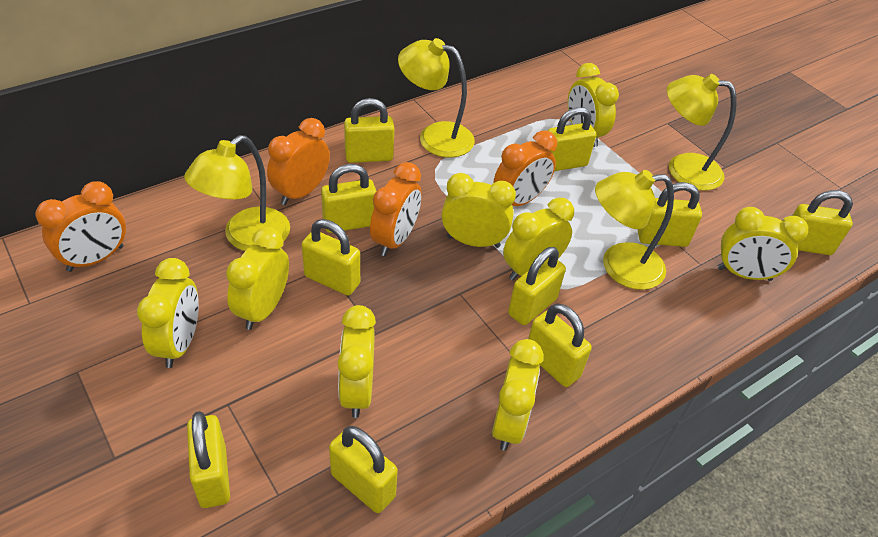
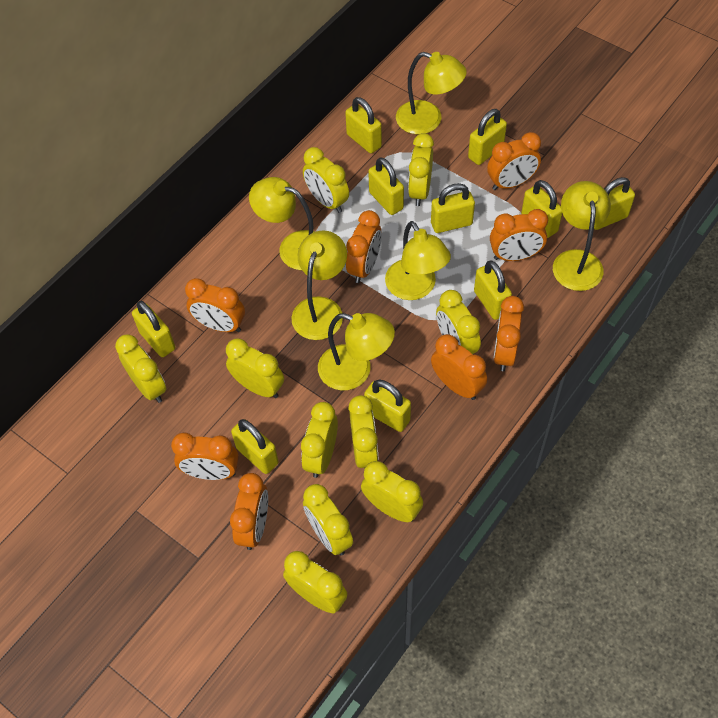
orange clock: 4 -> 8
yellow clock: 8 -> 10
yellow lamp: 4 -> 6

